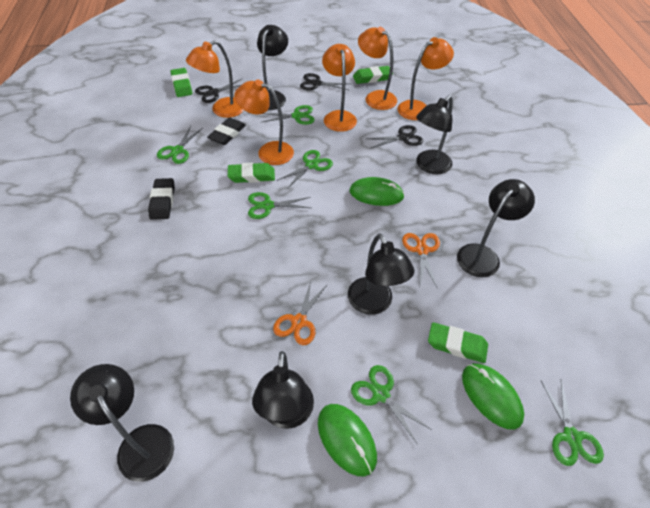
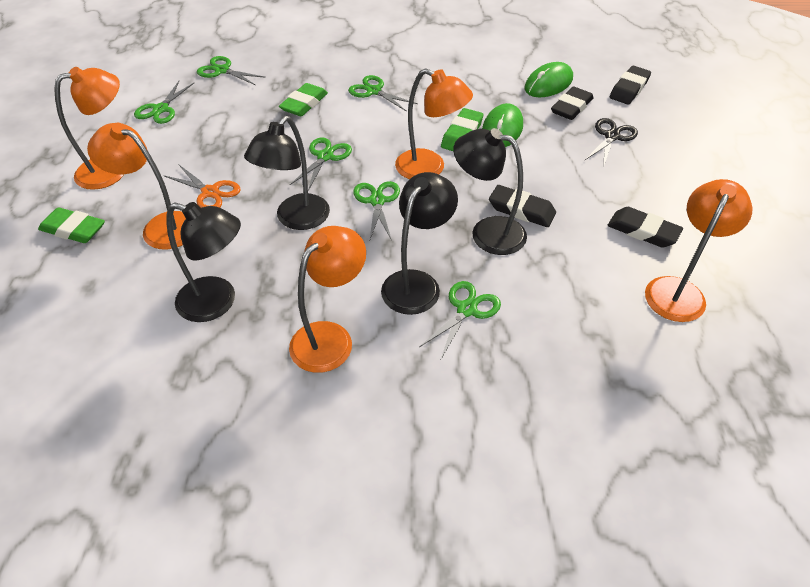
black eraser: 2 -> 4
black lamp: 6 -> 4
black scissors: 3 -> 1
green eraser: 4 -> 3
green mouse: 3 -> 2
orange scissors: 2 -> 1

